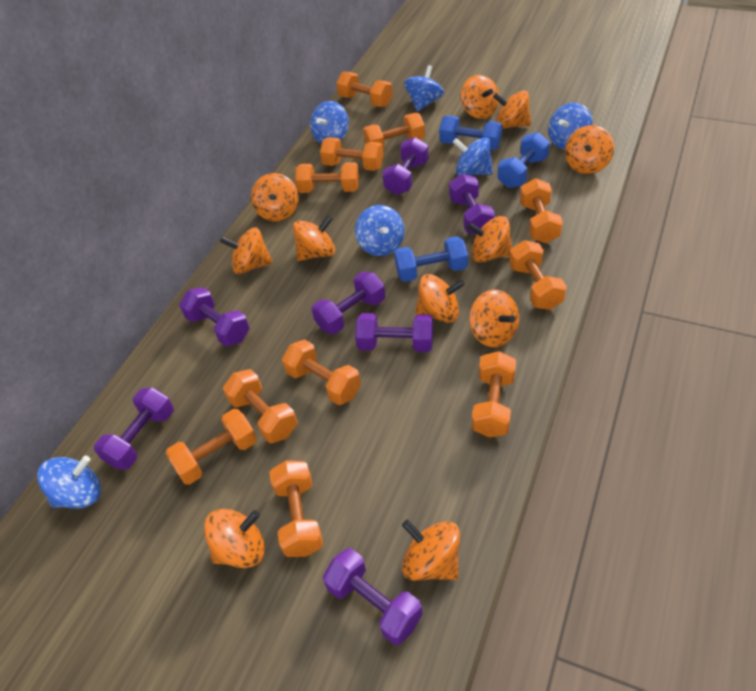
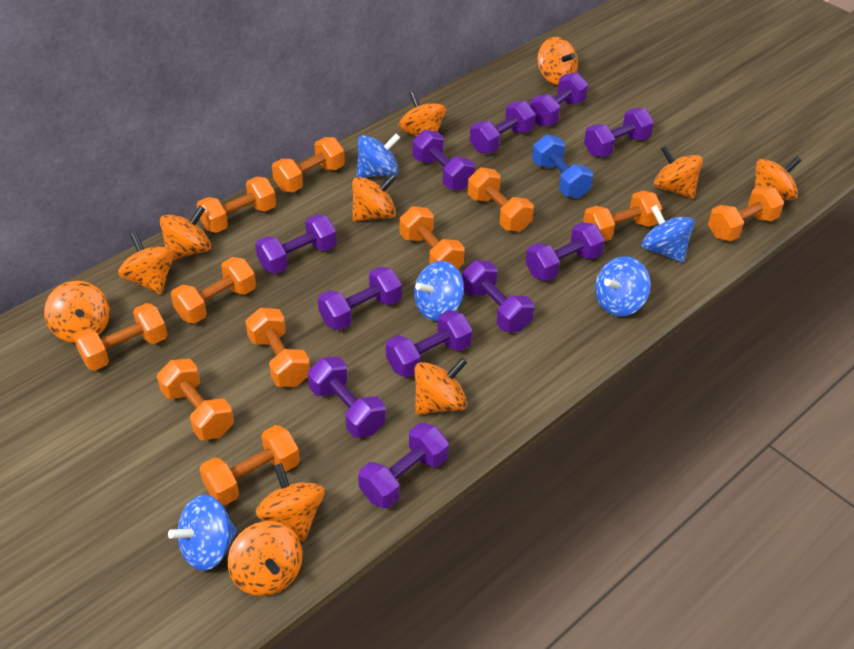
blue dumbbell: 3 -> 1
blue spinning top: 6 -> 5
purple dumbbell: 7 -> 11

